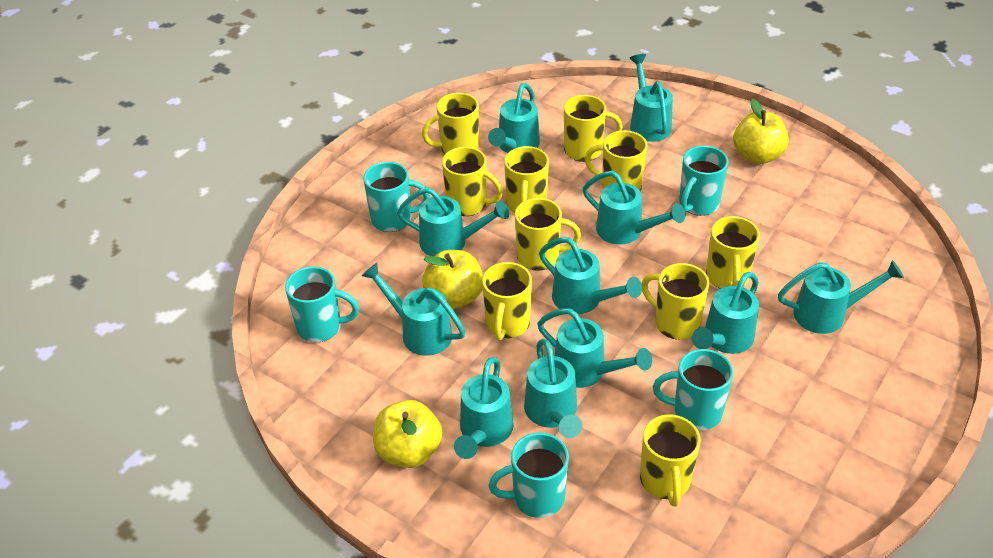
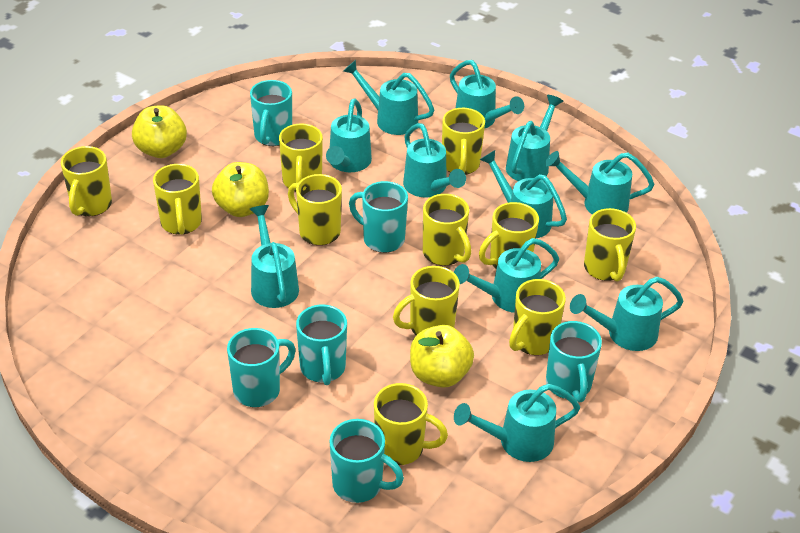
turquoise mug: 5 -> 6
yellow mug: 10 -> 11

